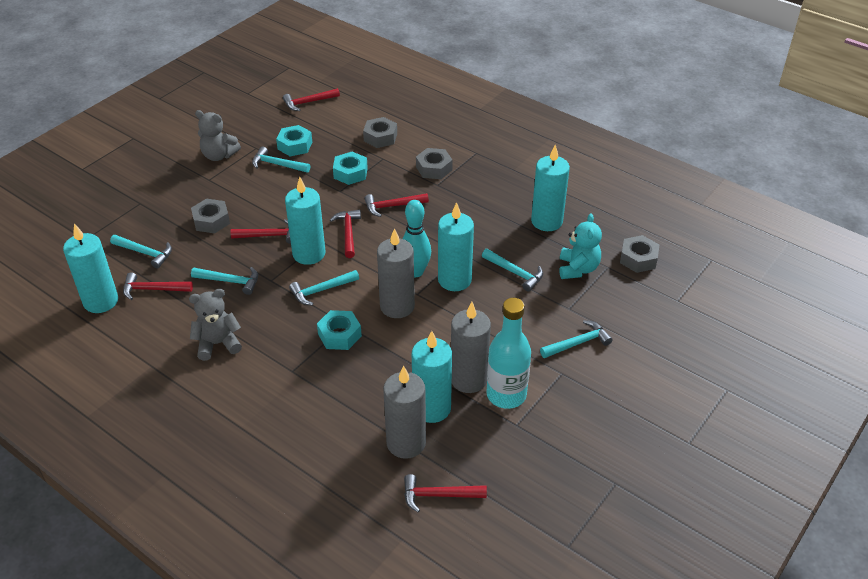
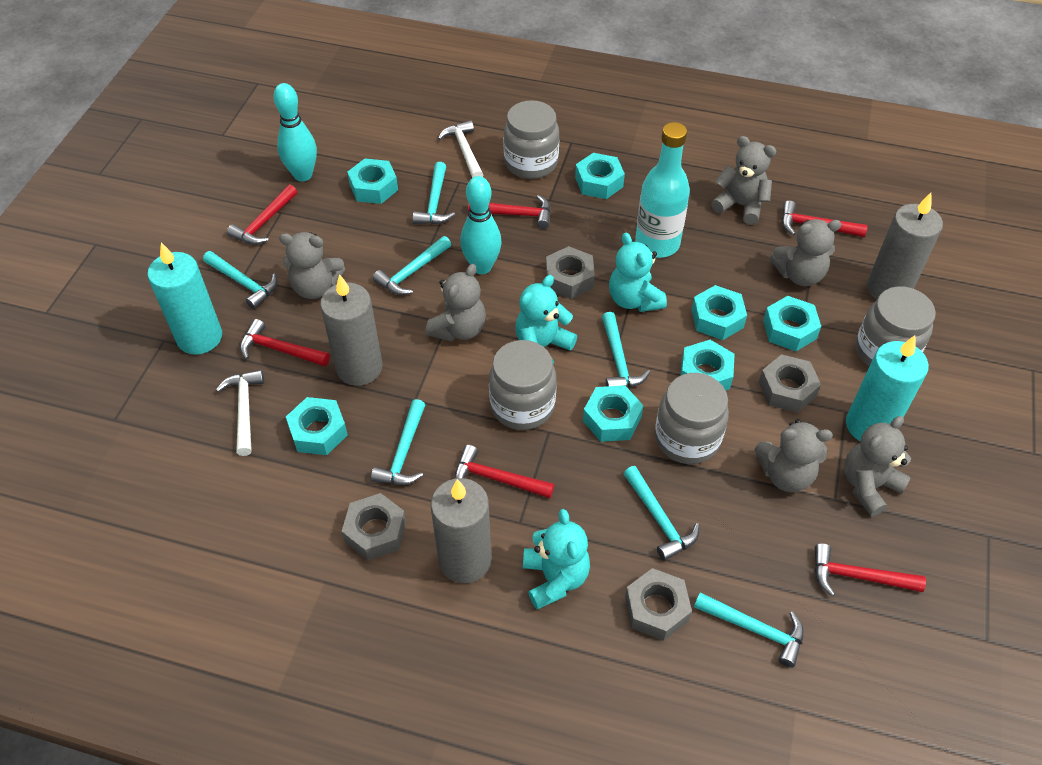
grey jar: 0 -> 4
grey teddy bear: 2 -> 6
turquoise bowling pin: 1 -> 2
turquoise candle: 5 -> 2
turquoise hammer: 6 -> 7
turquoise nut: 3 -> 7
turquoise teddy bear: 1 -> 3
white hammer: 0 -> 2

